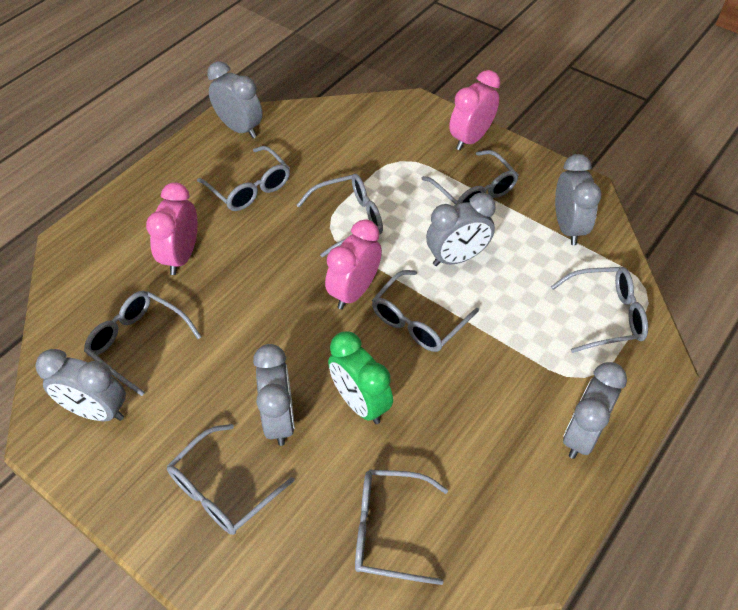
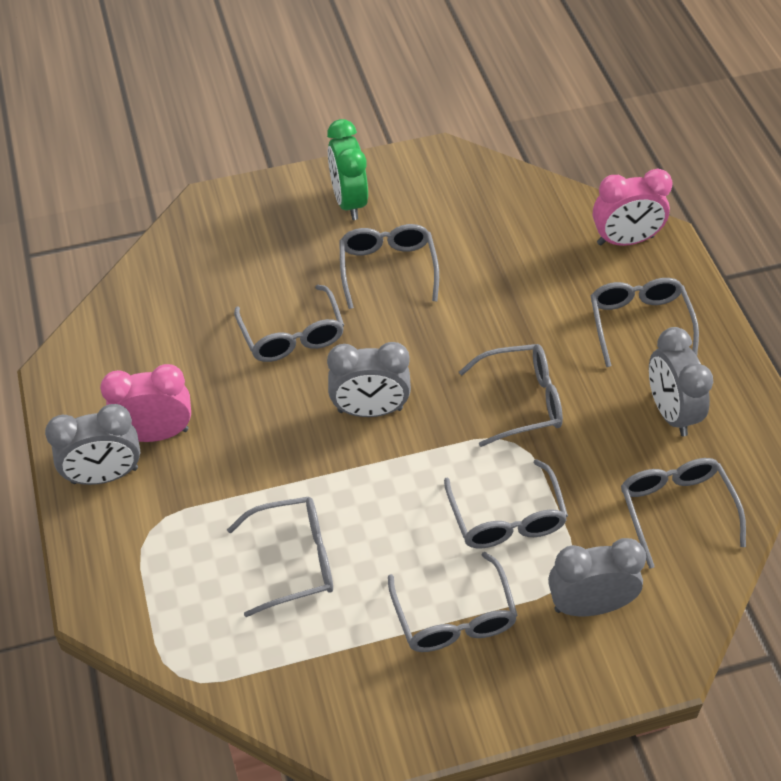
grey clock: 6 -> 4
pink clock: 3 -> 2

